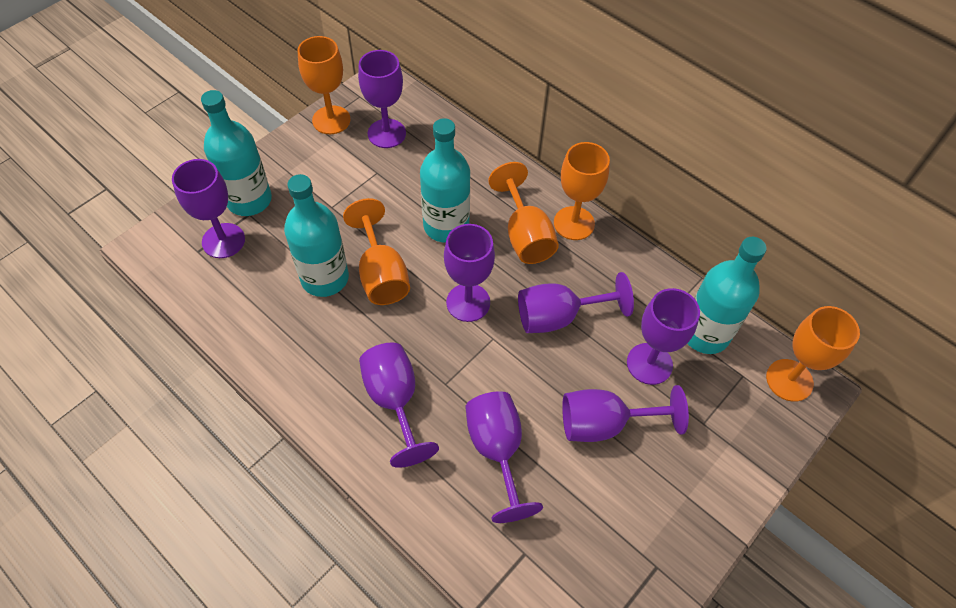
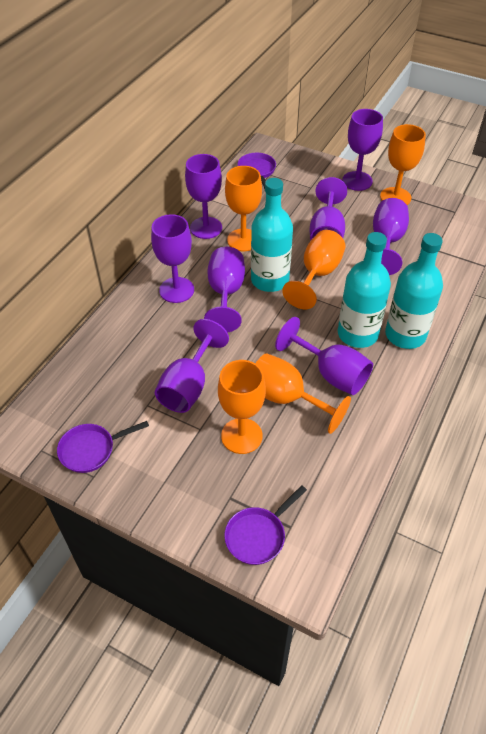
purple pan: 0 -> 3
turquoise bottle: 4 -> 3

